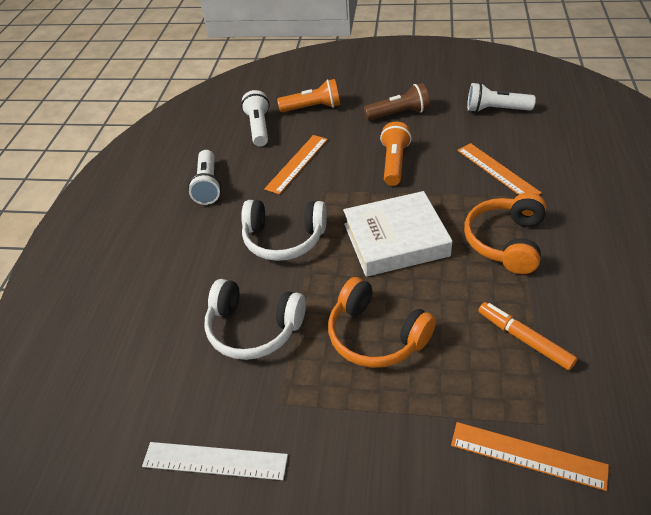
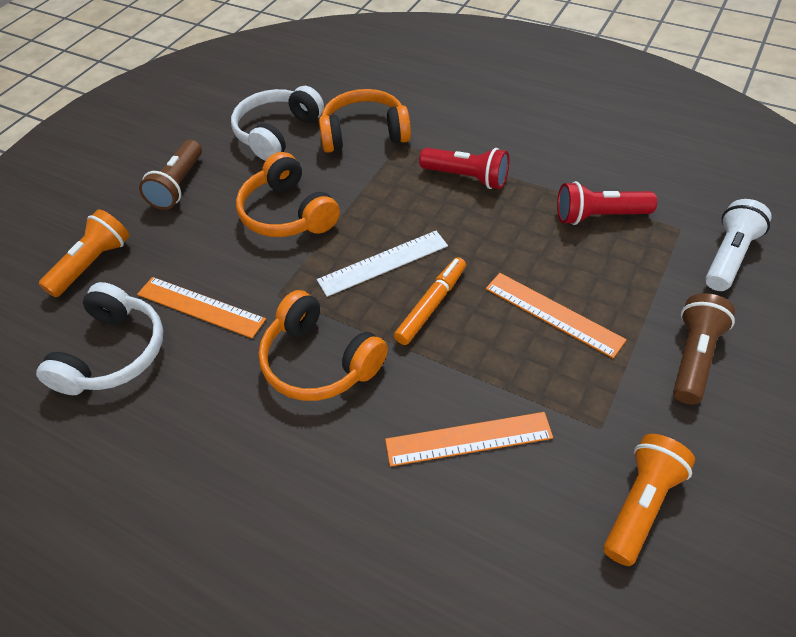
brown flashlight: 1 -> 2
orange headphones: 2 -> 3
red flashlight: 0 -> 2
white book: 1 -> 0
white flashlight: 3 -> 1

